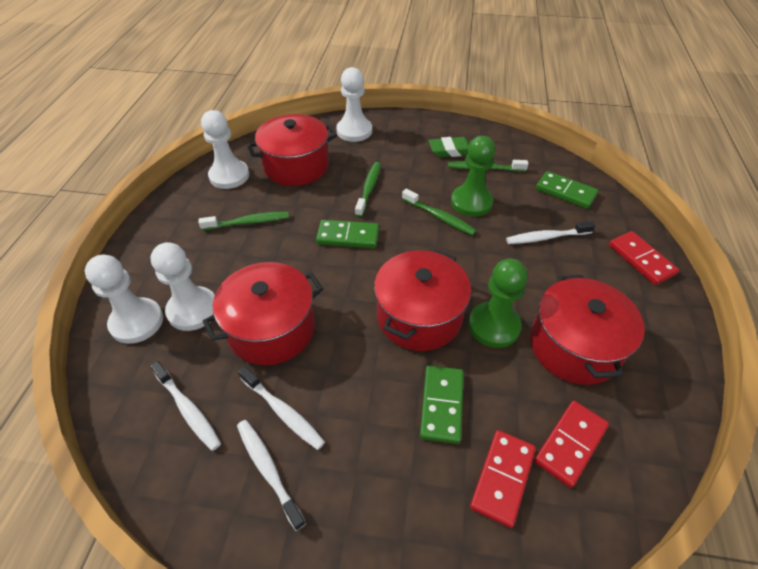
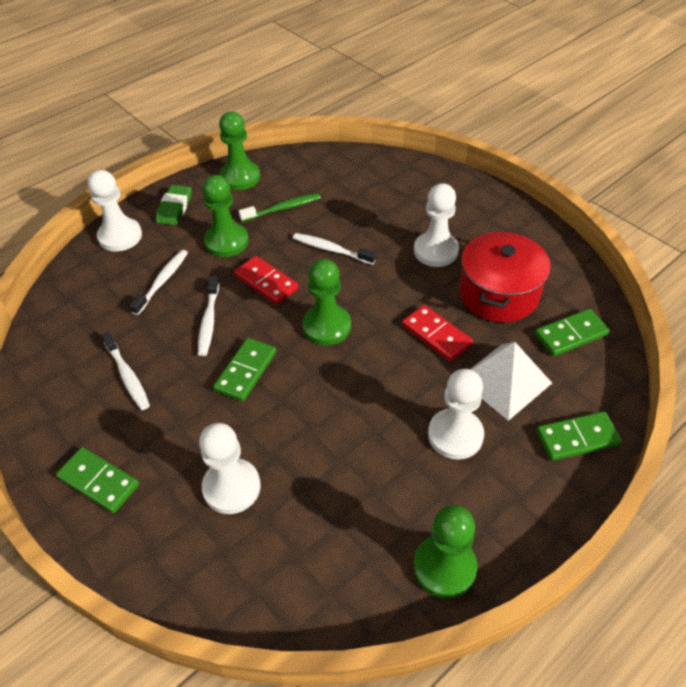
green domino: 3 -> 4
green pawn: 2 -> 4
green toothbrush: 4 -> 1
red domino: 3 -> 2
red pot: 4 -> 1
white pyramid: 0 -> 1

